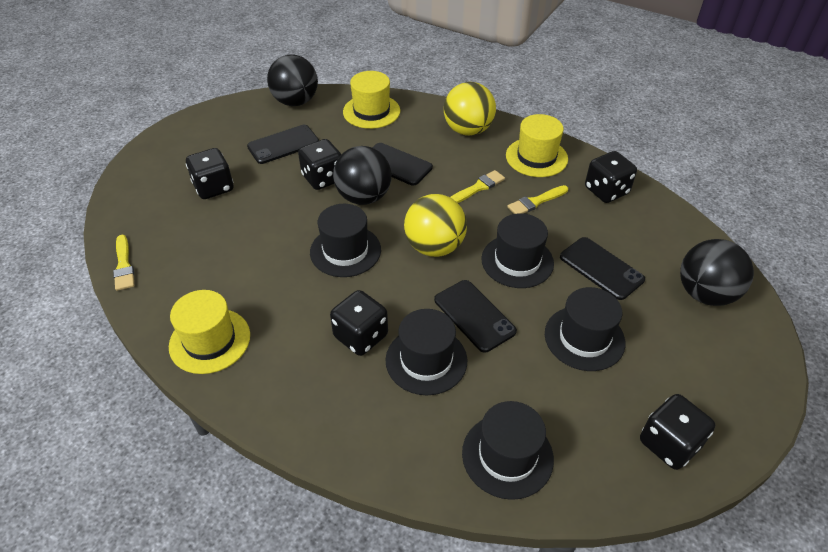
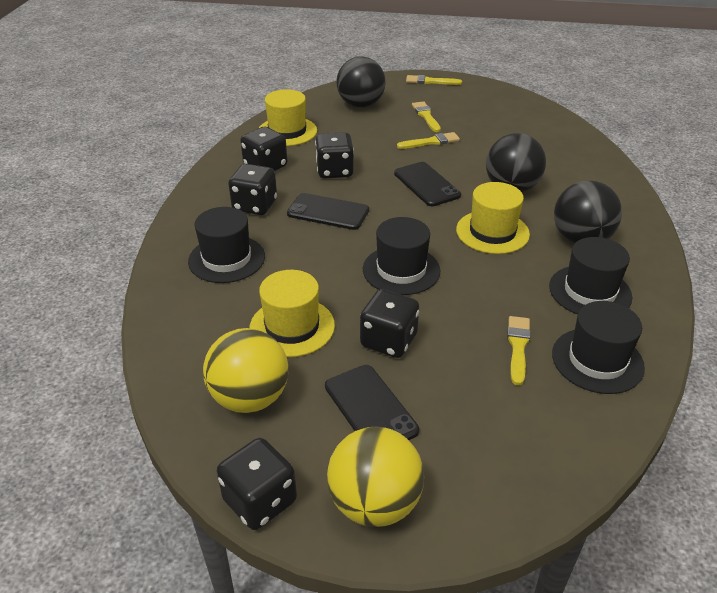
black hat: 5 -> 4
black phone: 4 -> 3
yellow brush: 3 -> 4

